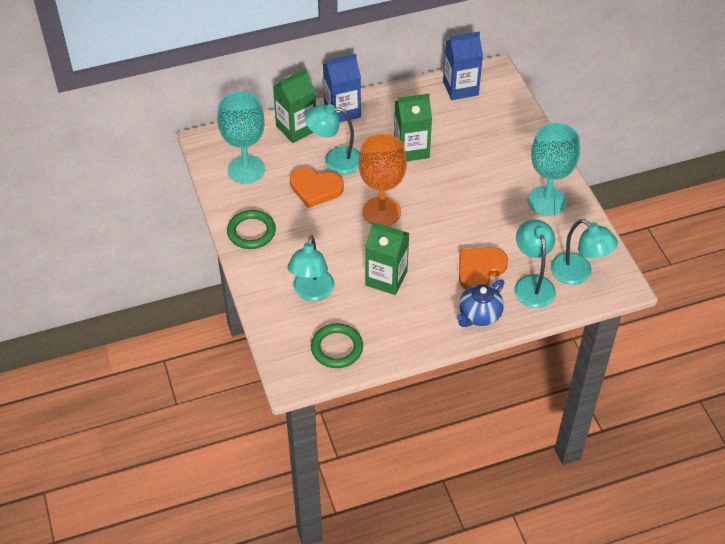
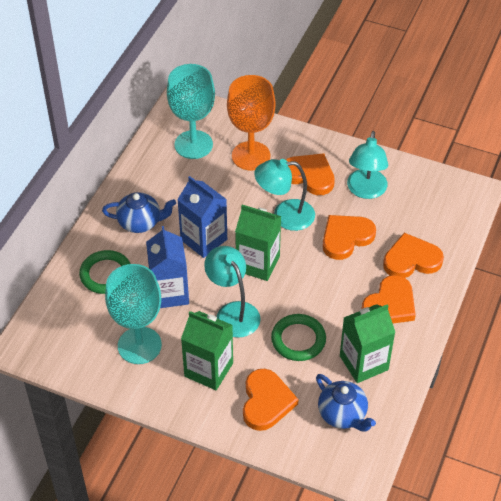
blue teapot: 1 -> 2
orange heart: 2 -> 5
turquoise lamp: 4 -> 3

